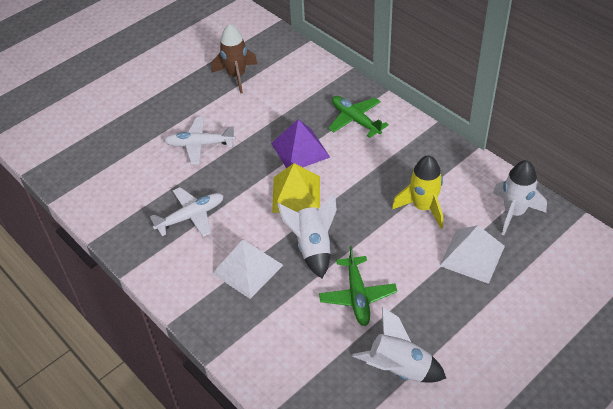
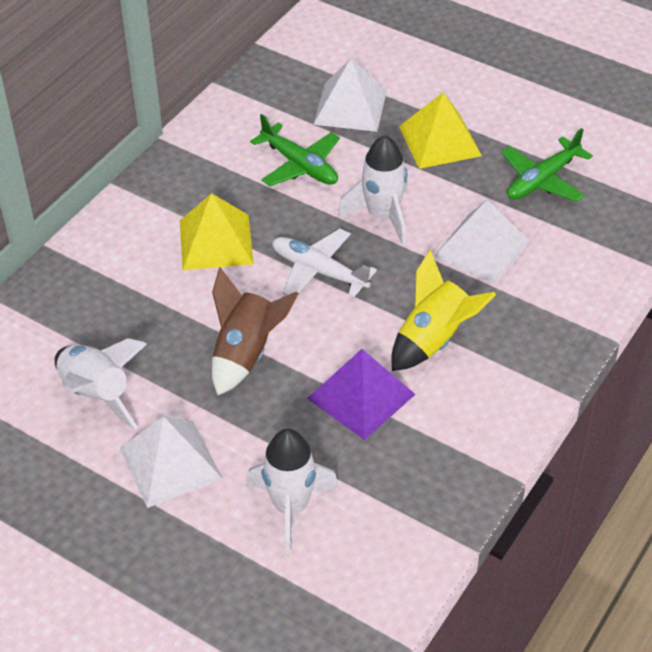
white plane: 2 -> 1
white pyramid: 2 -> 3
yellow pyramid: 1 -> 2

